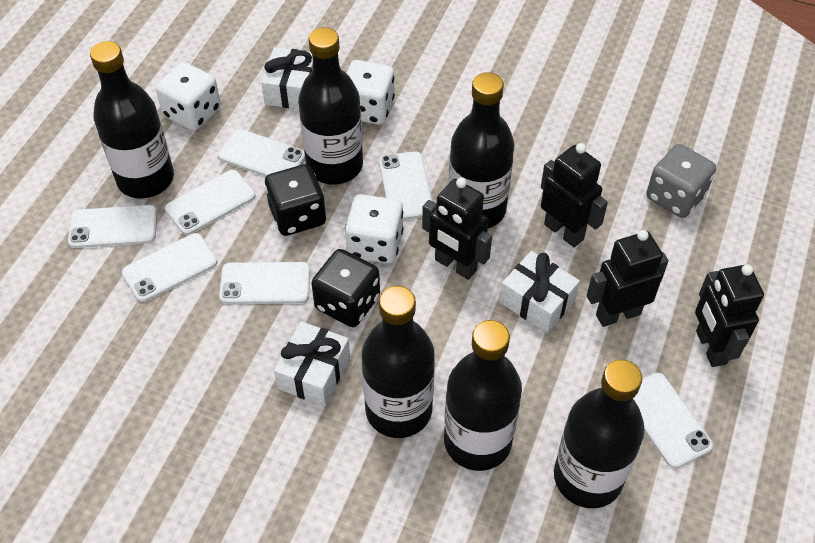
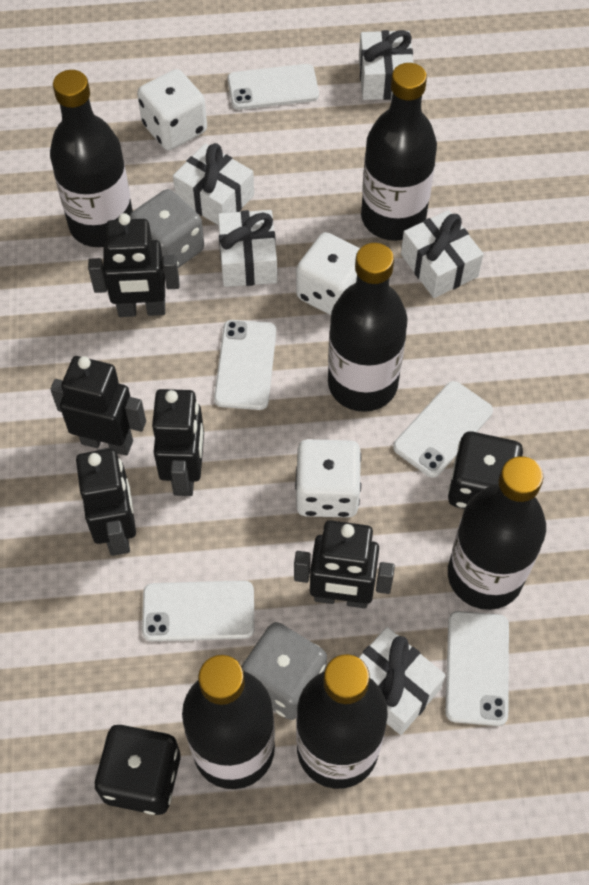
black robot: 4 -> 5
grey dice: 1 -> 2
white gift: 3 -> 5
white phone: 7 -> 5

